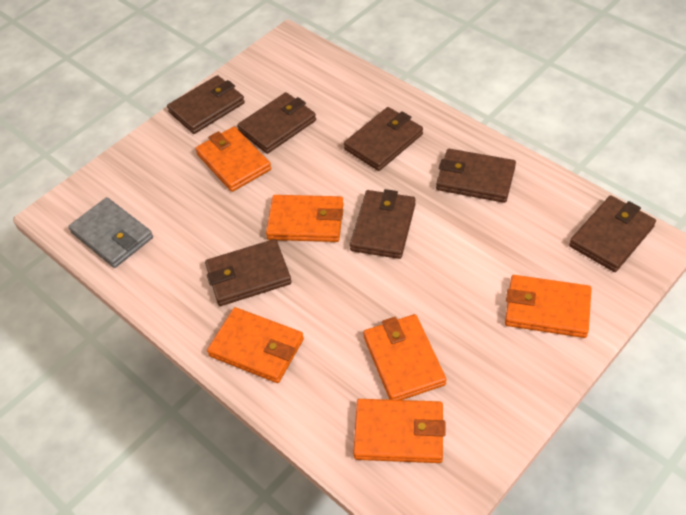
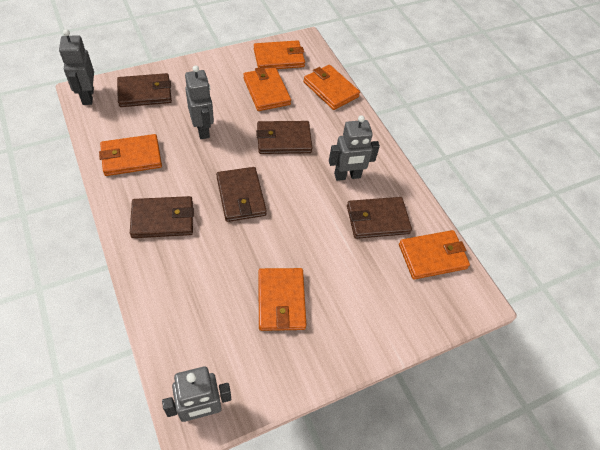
brown wallet: 7 -> 5
grey robot: 0 -> 4
grey wallet: 1 -> 0

